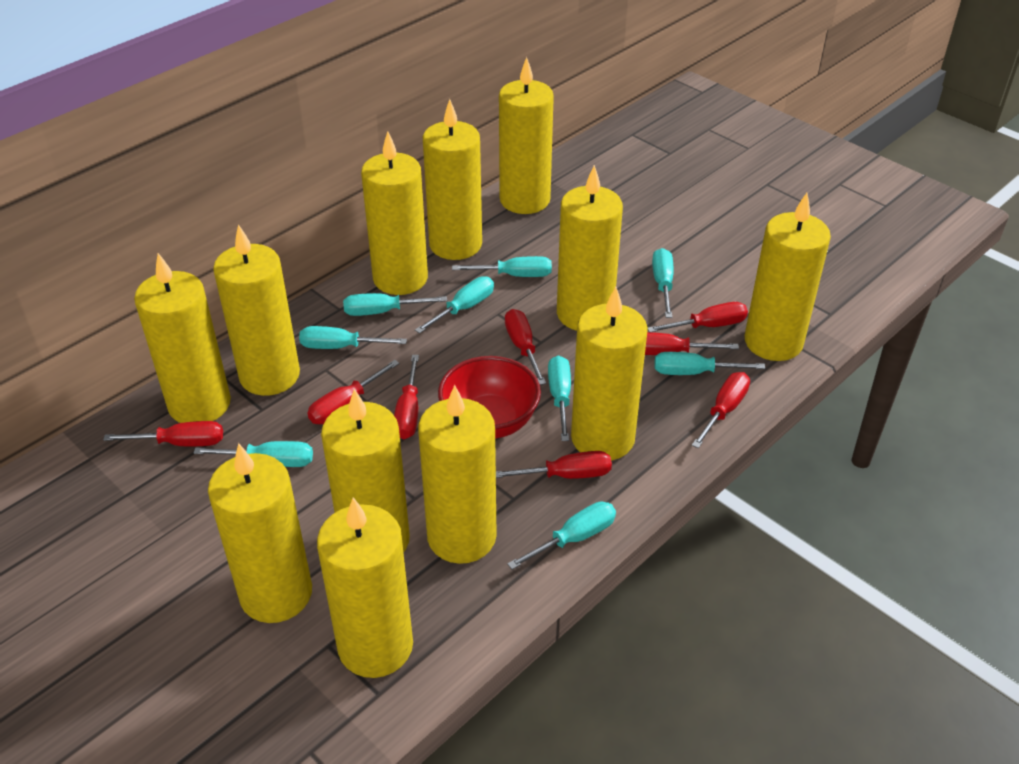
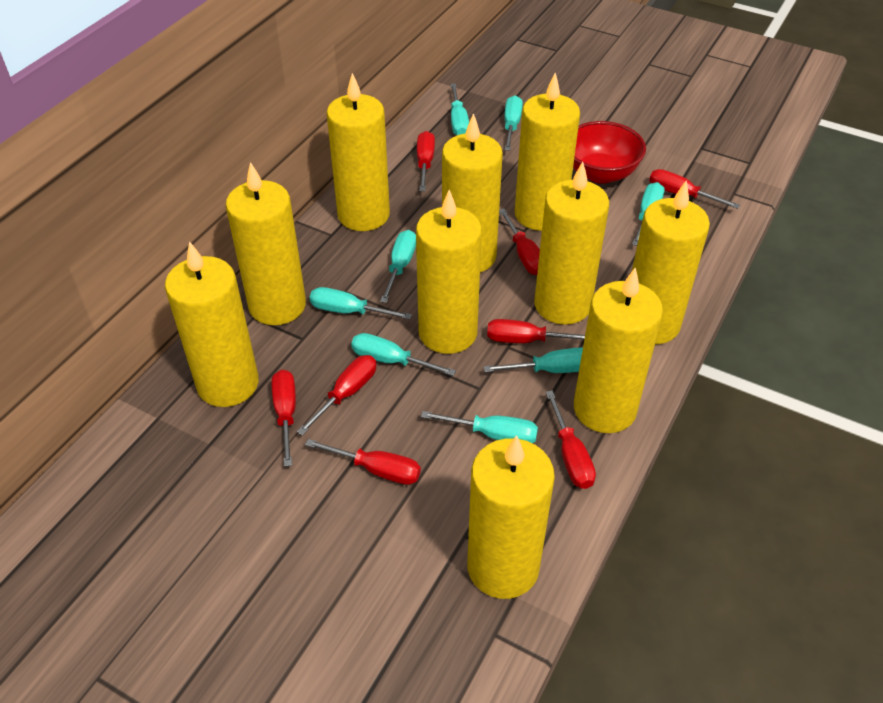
turquoise screwdriver: 9 -> 8
yellow candle: 12 -> 10

